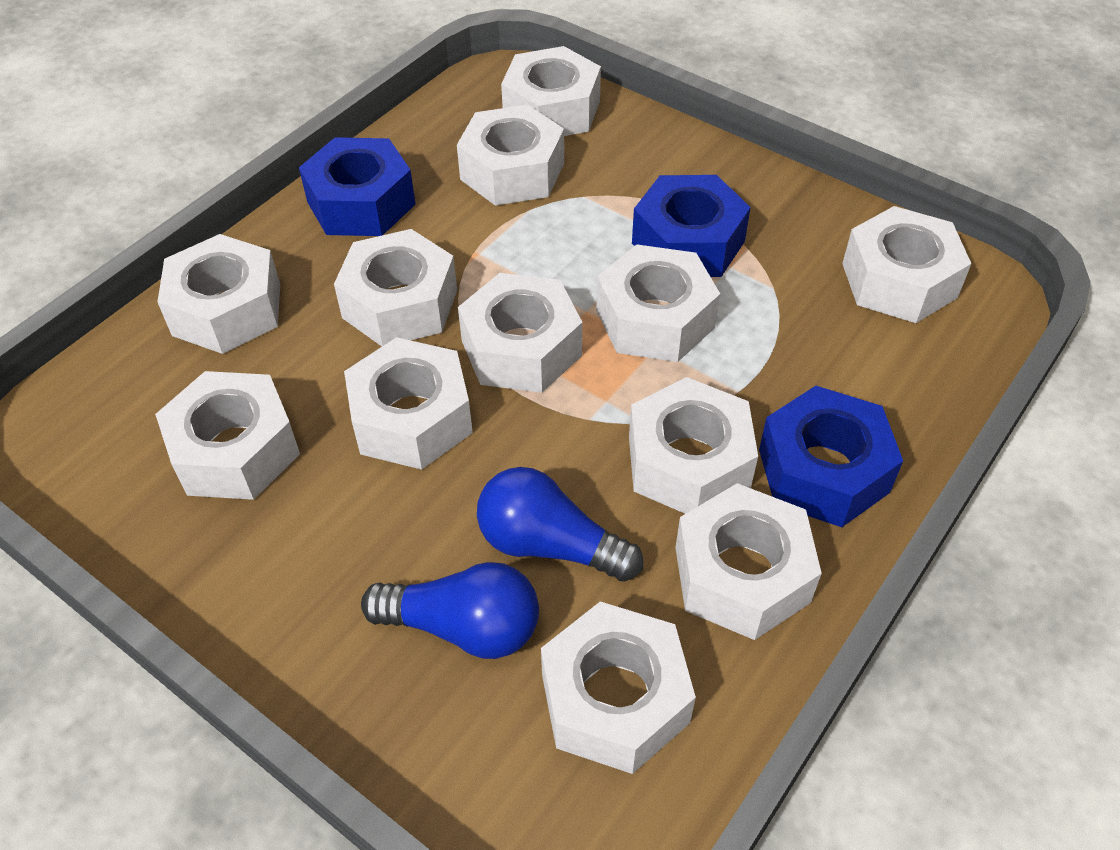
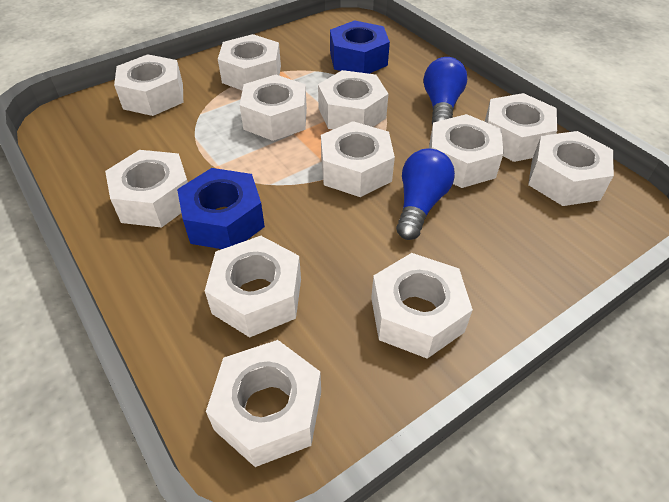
blue nut: 3 -> 2

